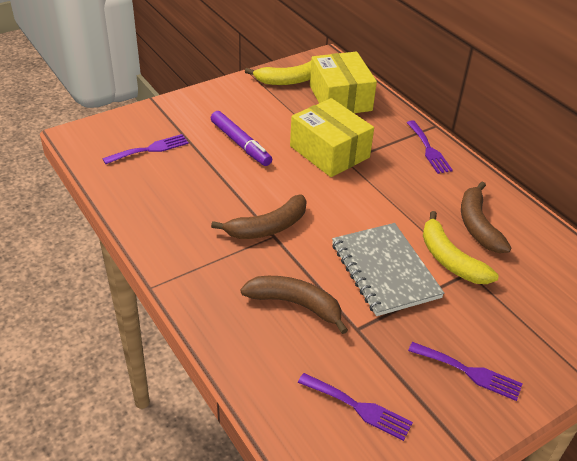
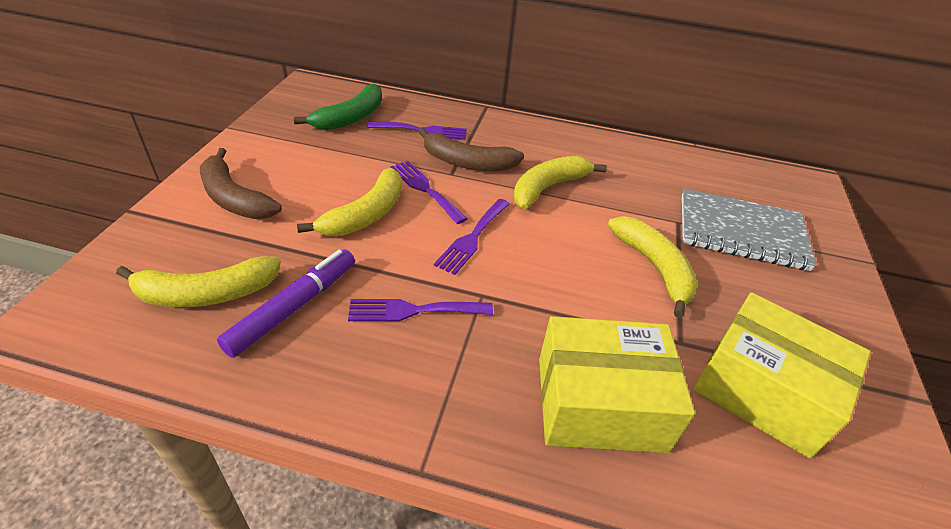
brown banana: 3 -> 2
green banana: 0 -> 1
yellow banana: 2 -> 4

